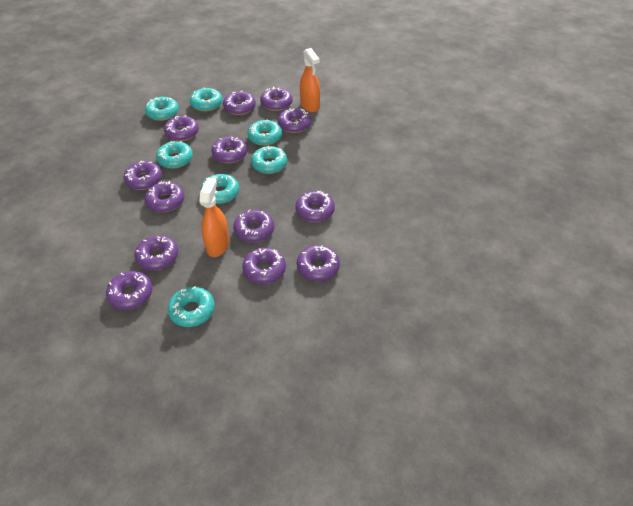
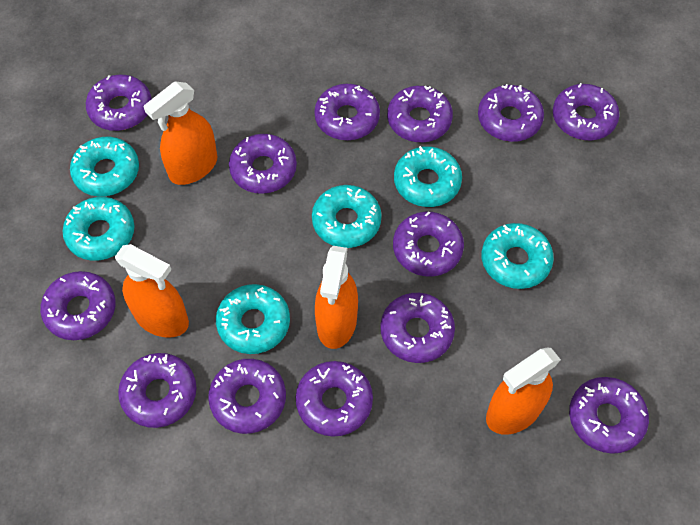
orange spray bottle: 2 -> 4
turquoise donut: 7 -> 6

